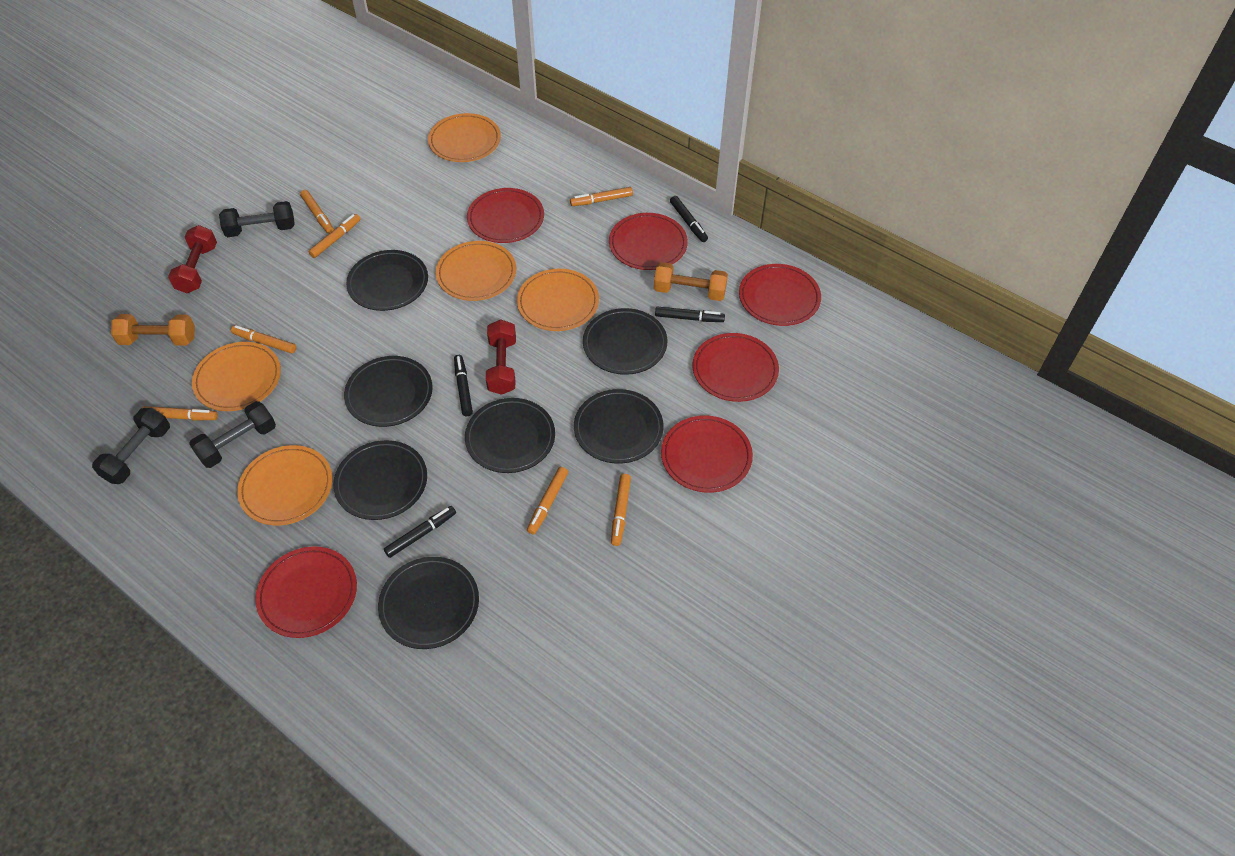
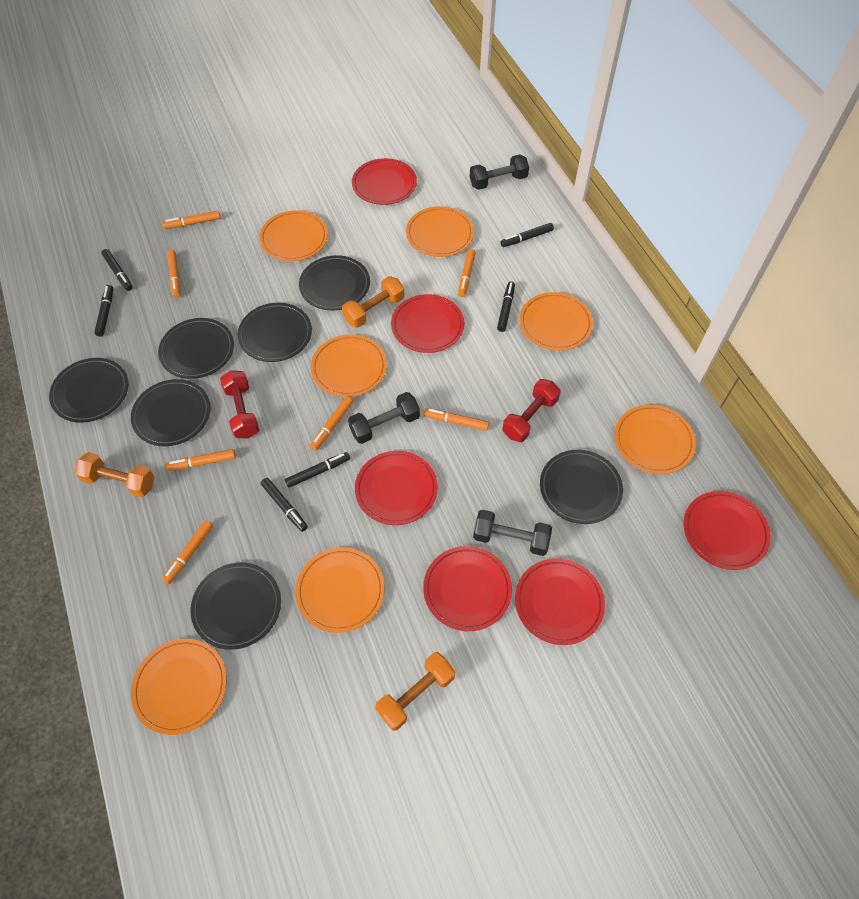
black marker: 4 -> 6
orange dumbbell: 2 -> 3
orange plate: 5 -> 7

